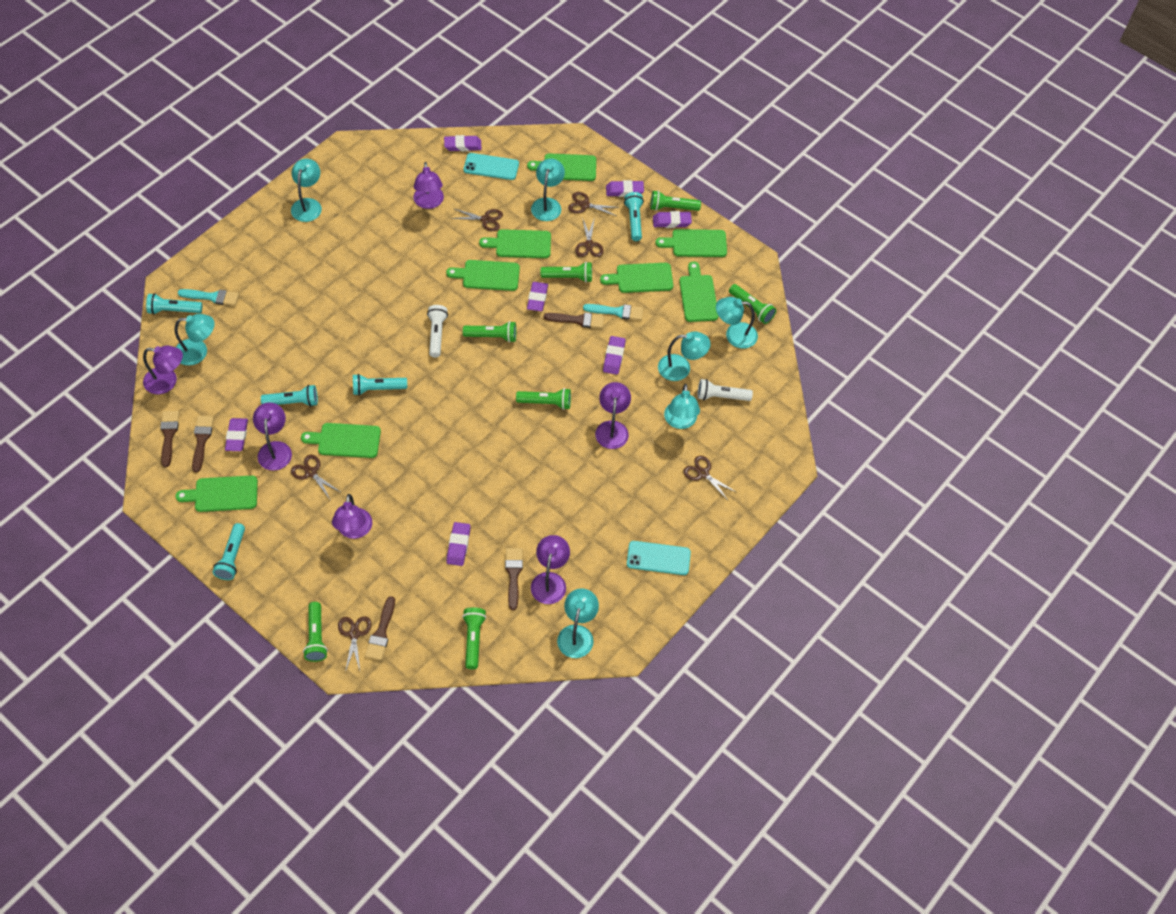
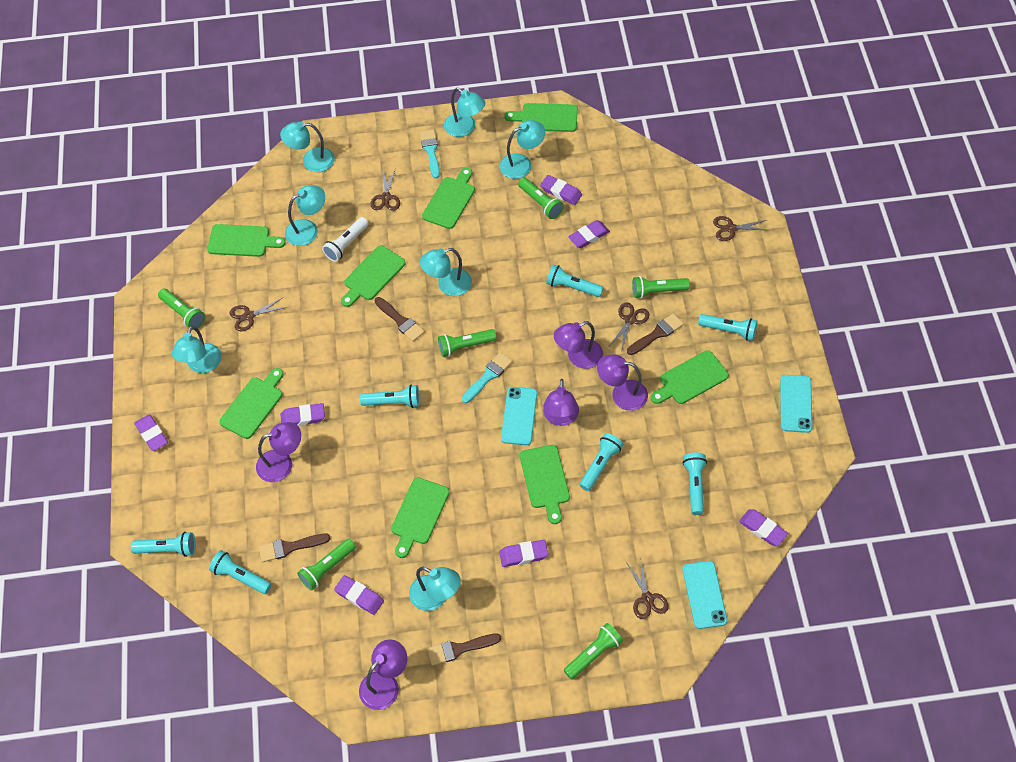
brown brush: 5 -> 4
brown scissors: 6 -> 5
green flashlight: 7 -> 6
purple lamp: 6 -> 5
turquoise flashlight: 5 -> 7
turquoise phone: 2 -> 3
white flashlight: 2 -> 1

